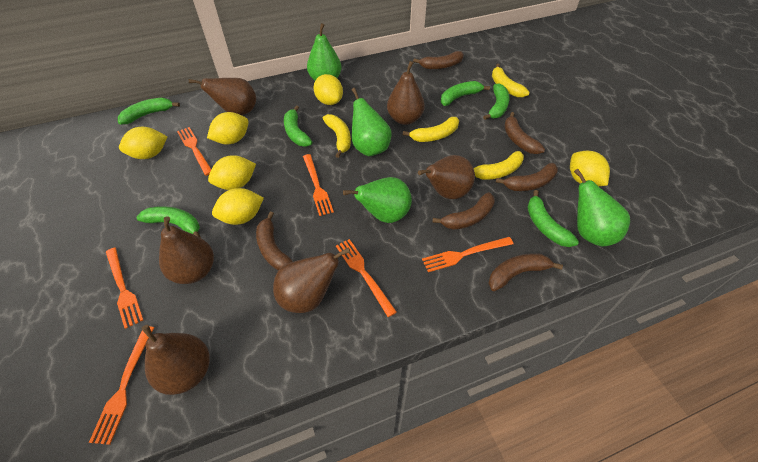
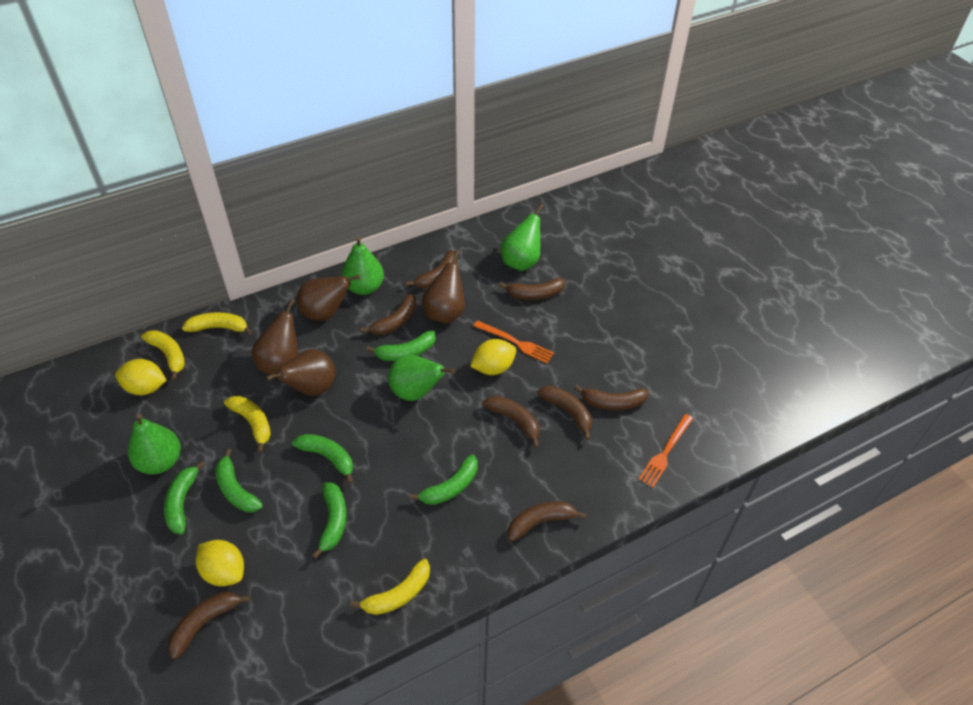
brown banana: 6 -> 8
brown pear: 6 -> 4
orange fork: 6 -> 2
yellow lemon: 6 -> 3

